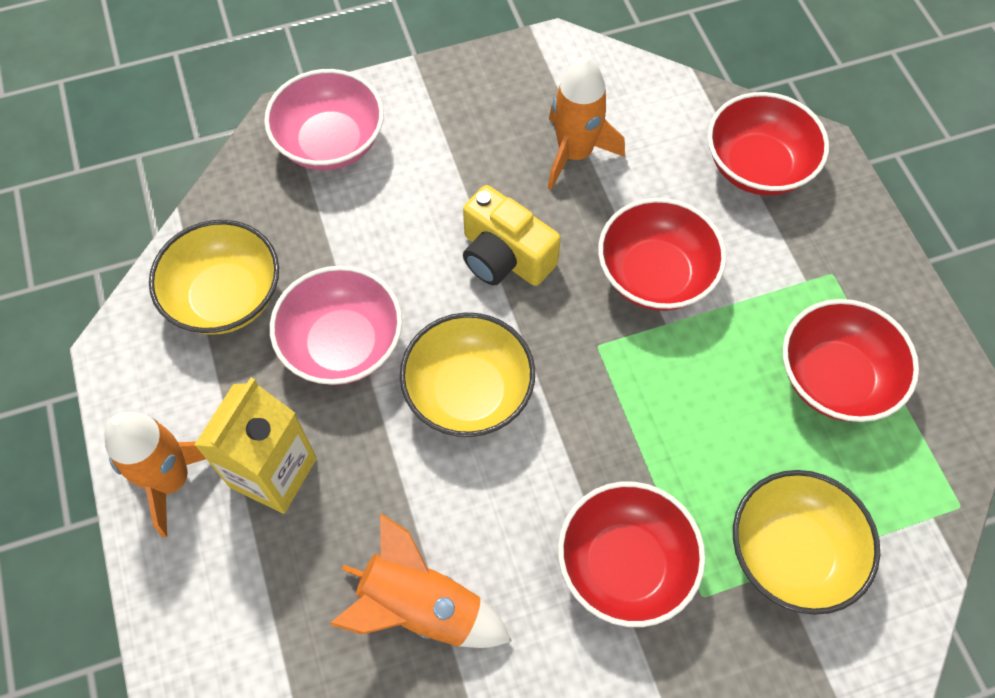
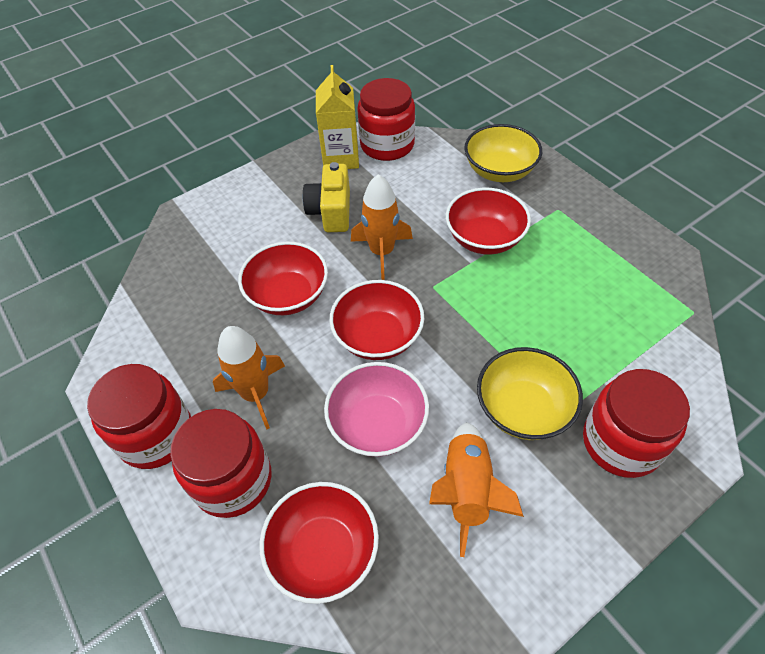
pink bowl: 2 -> 1
red jar: 0 -> 4
yellow bowl: 3 -> 2

